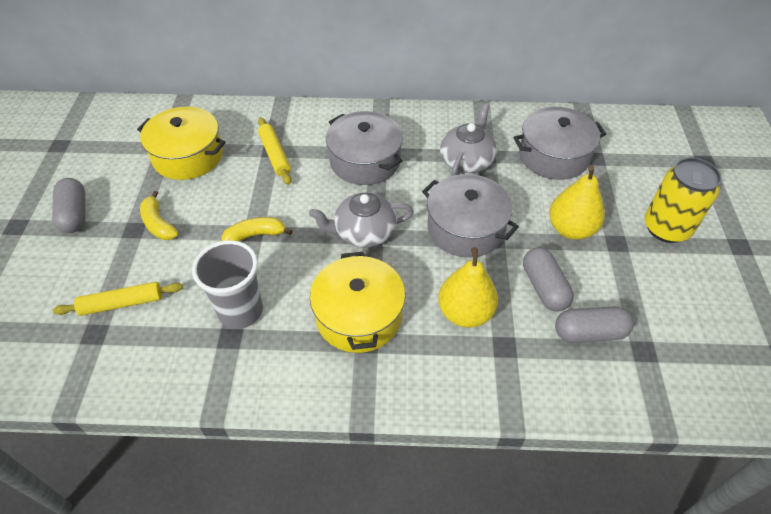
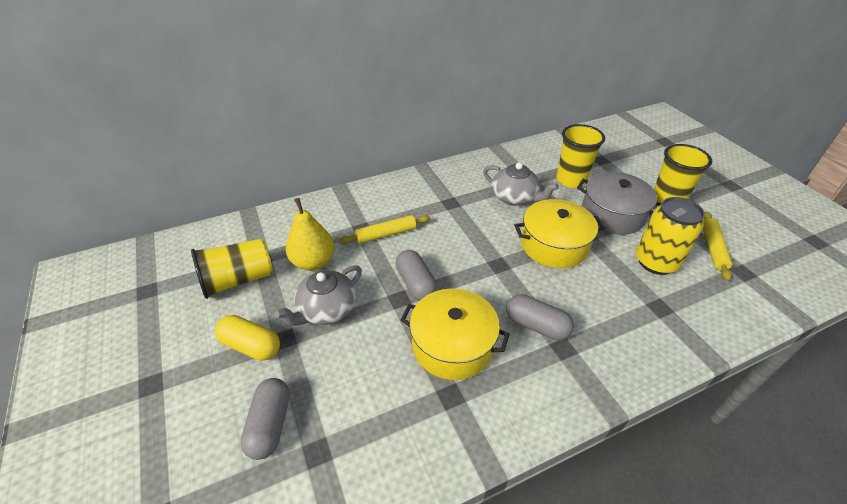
grey cup: 1 -> 0
grey pot: 3 -> 1
yellow banana: 2 -> 0
yellow capsule: 0 -> 1
yellow cup: 0 -> 3
yellow pear: 2 -> 1

